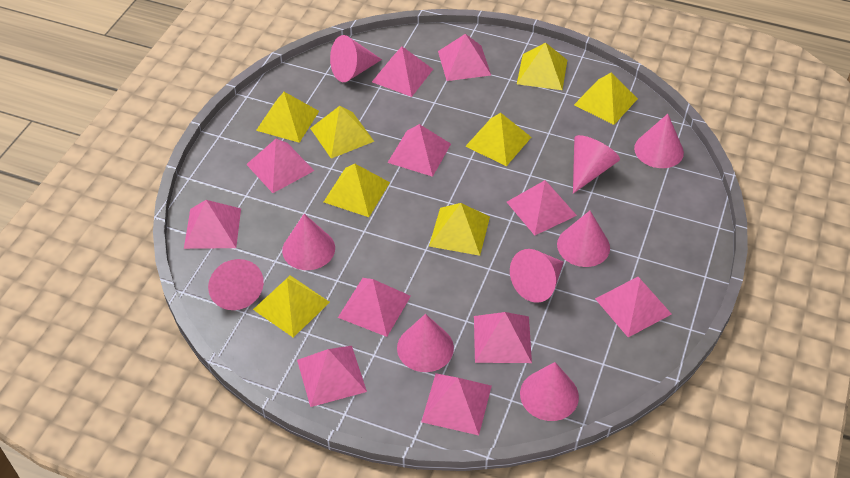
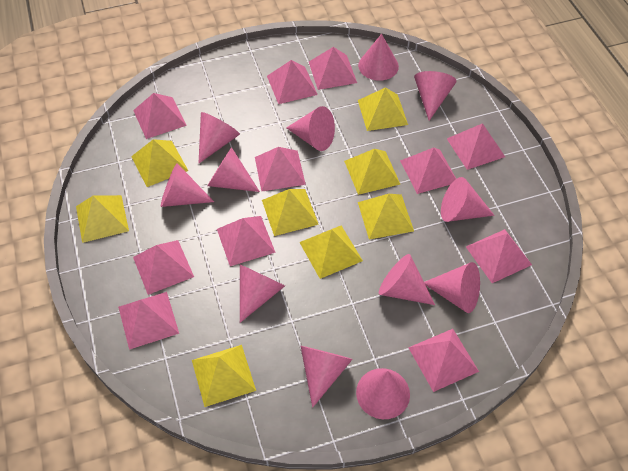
pink cone: 9 -> 12

